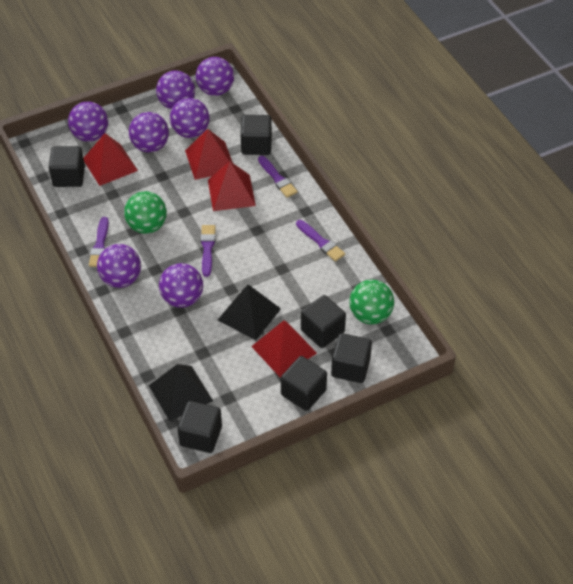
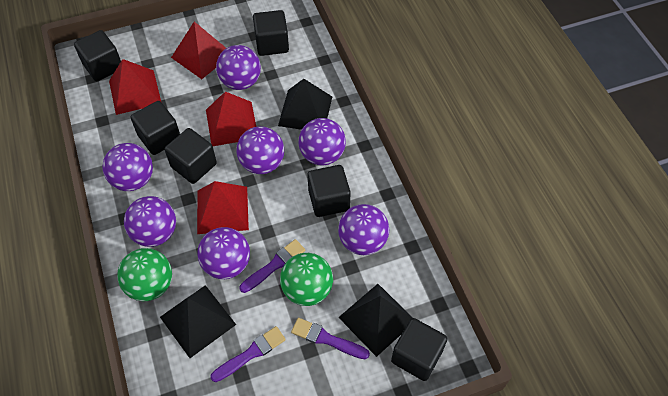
black pyramid: 2 -> 3
purple brush: 4 -> 3

